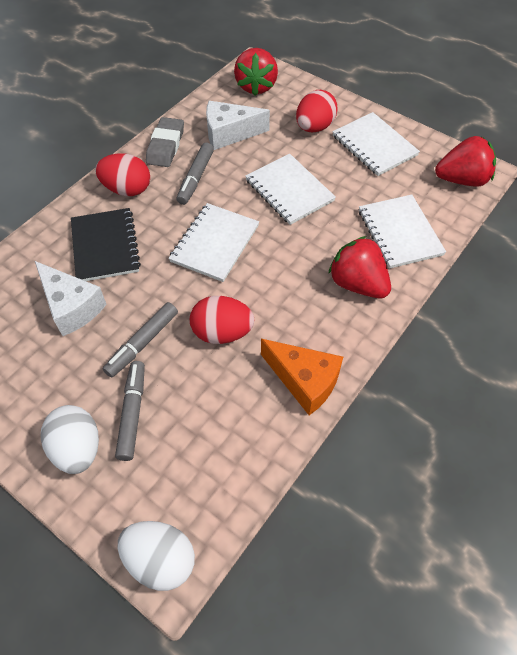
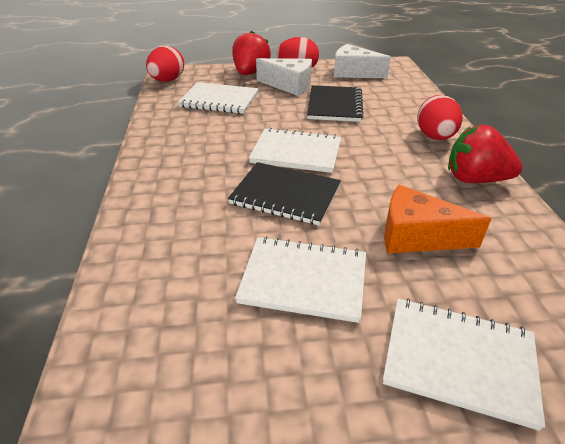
black notebook: 1 -> 2
grey eraser: 1 -> 0
grey marker: 3 -> 0
red strawberry: 3 -> 2
white egg: 2 -> 0

